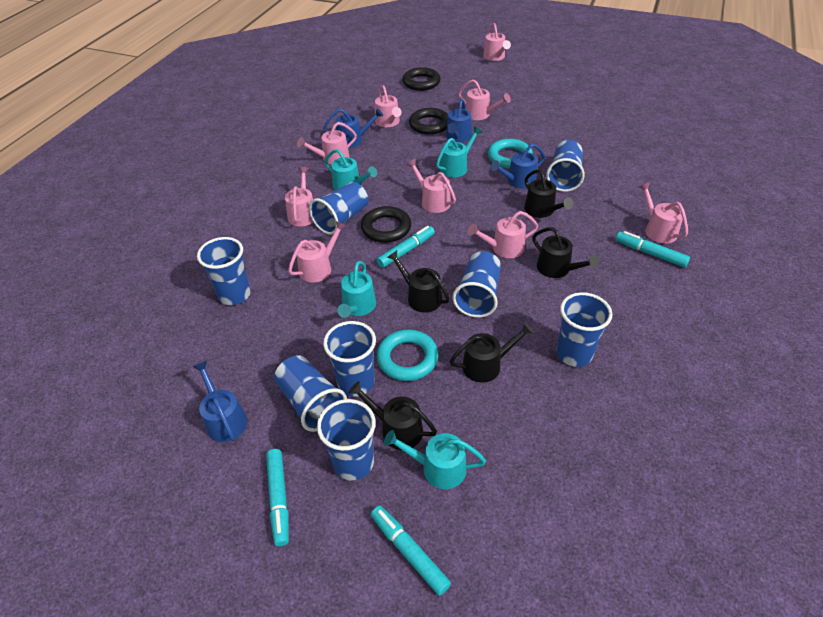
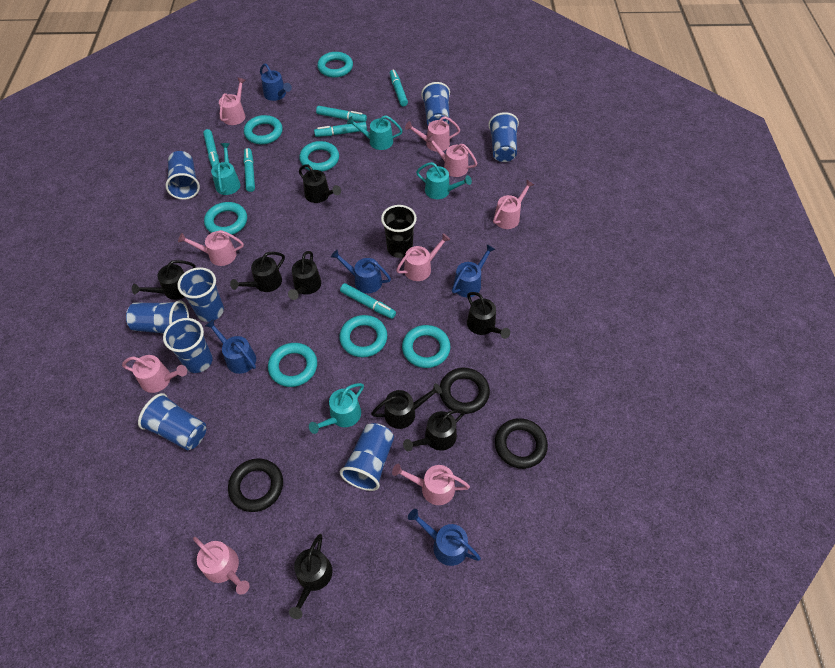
black cup: 0 -> 1
black watering can: 5 -> 8
blue watering can: 4 -> 5
turquoise marker: 4 -> 6
turquoise ring: 2 -> 7

